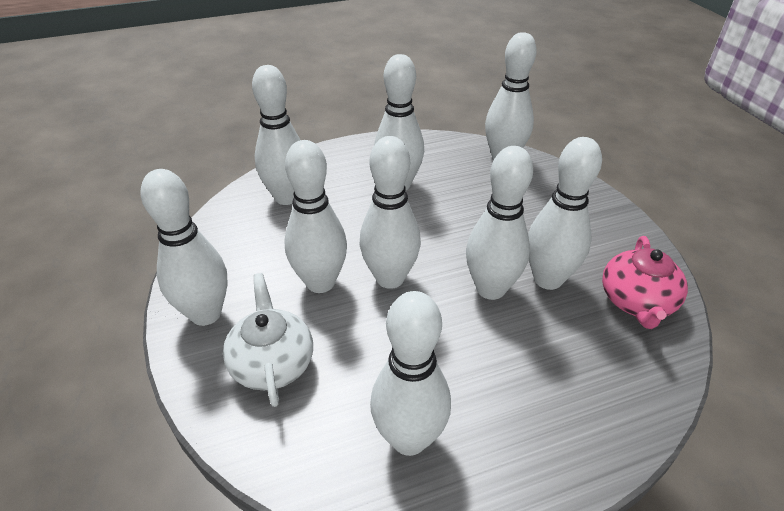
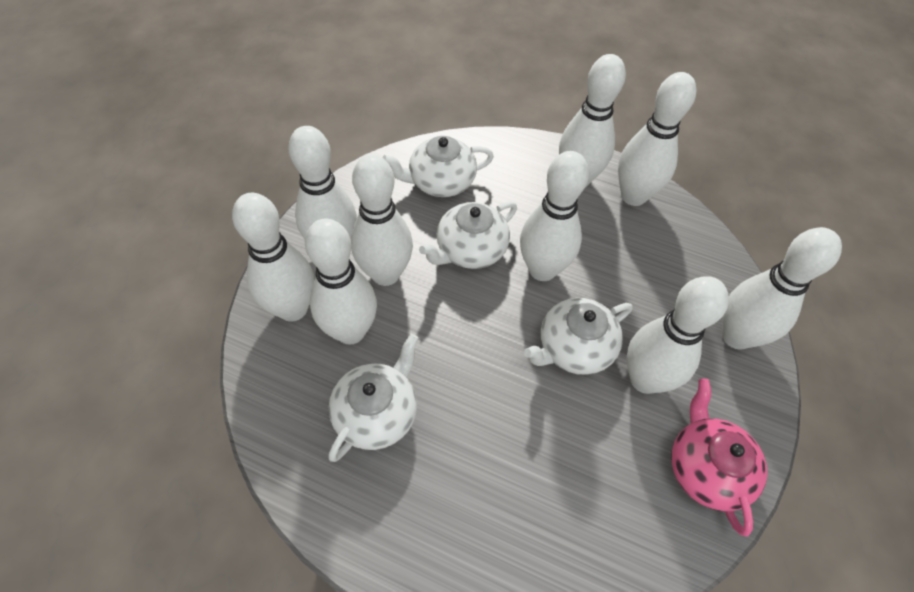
white teapot: 1 -> 4

